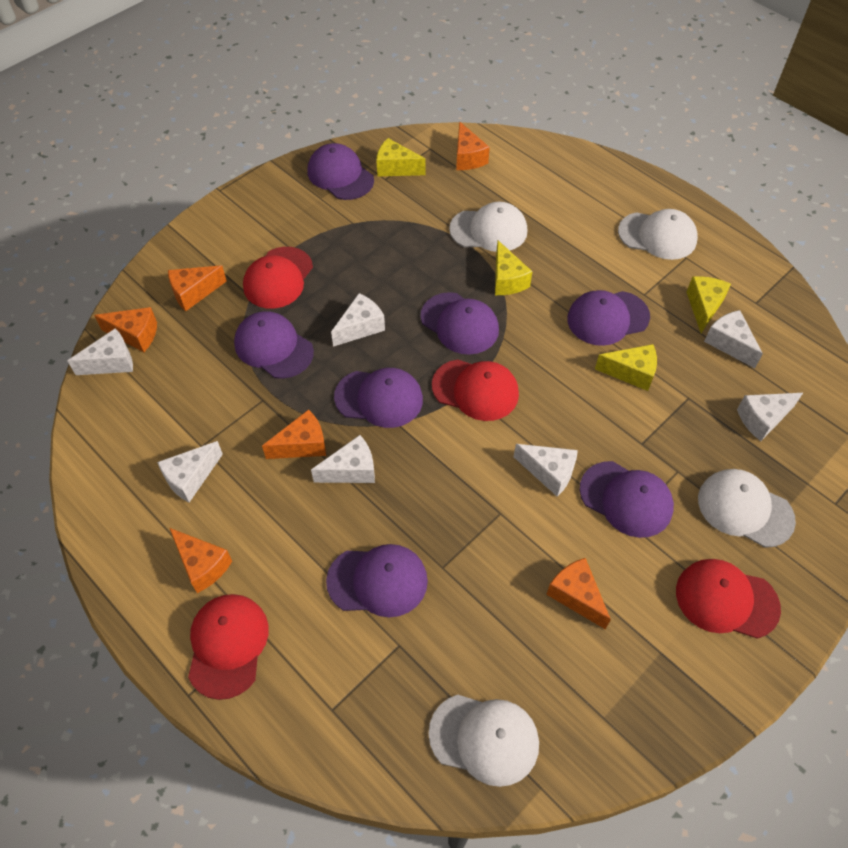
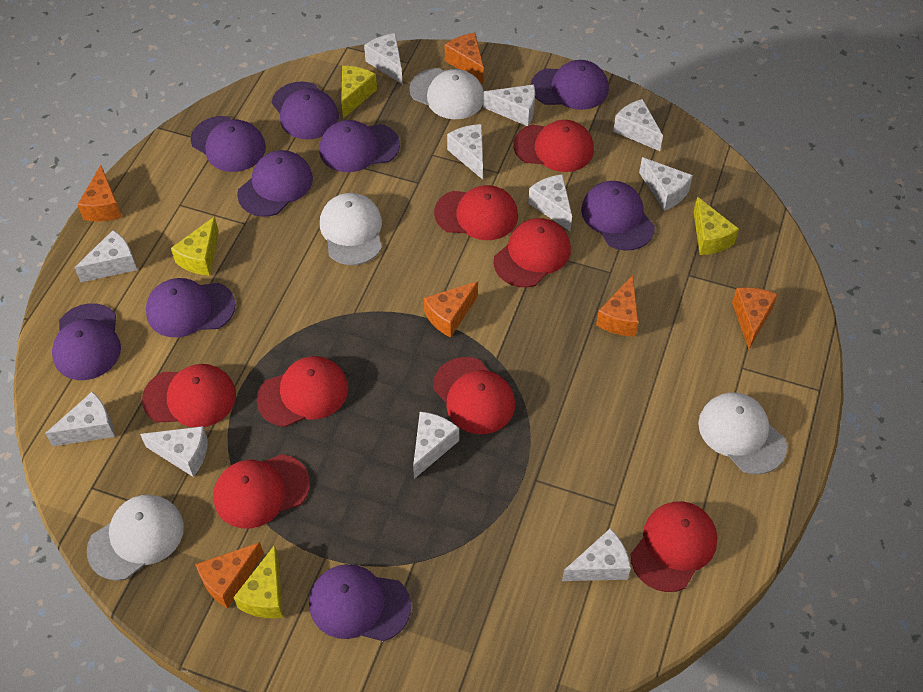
purple cap: 7 -> 9
red cap: 4 -> 8
white cheese: 7 -> 11

